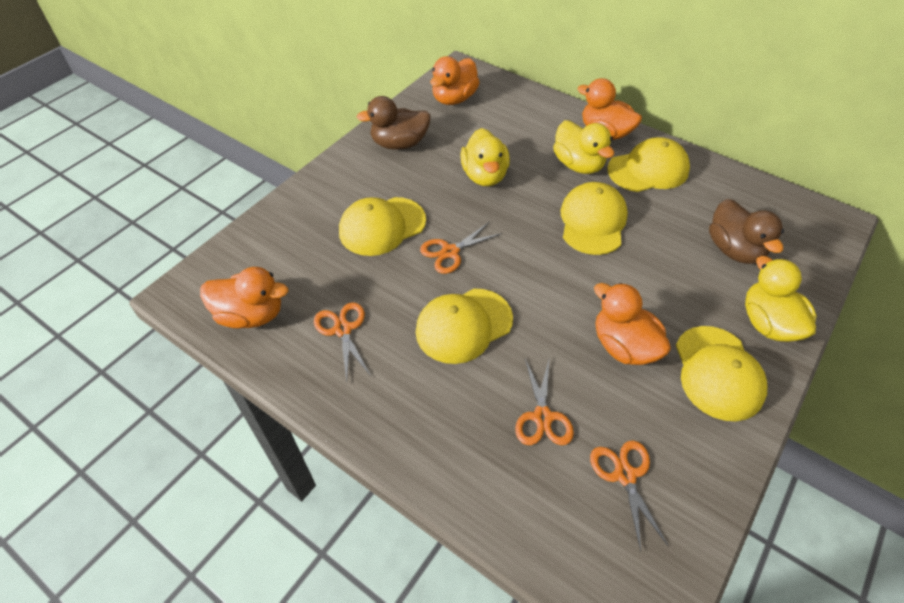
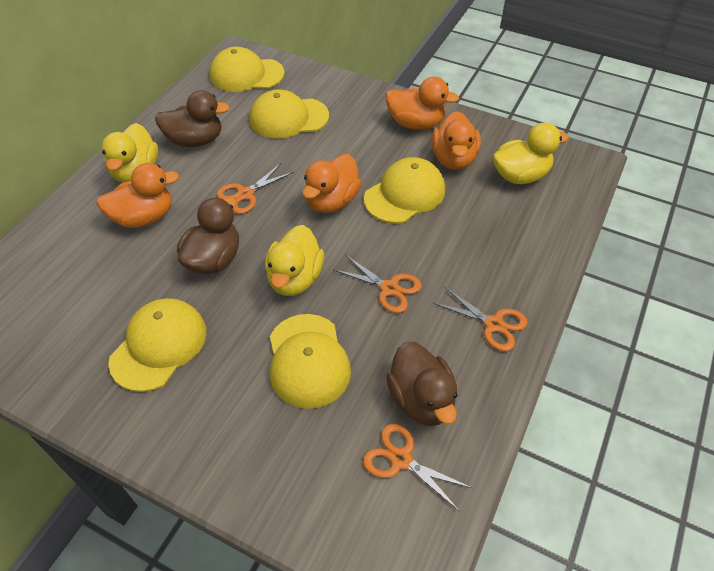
brown duck: 2 -> 3

